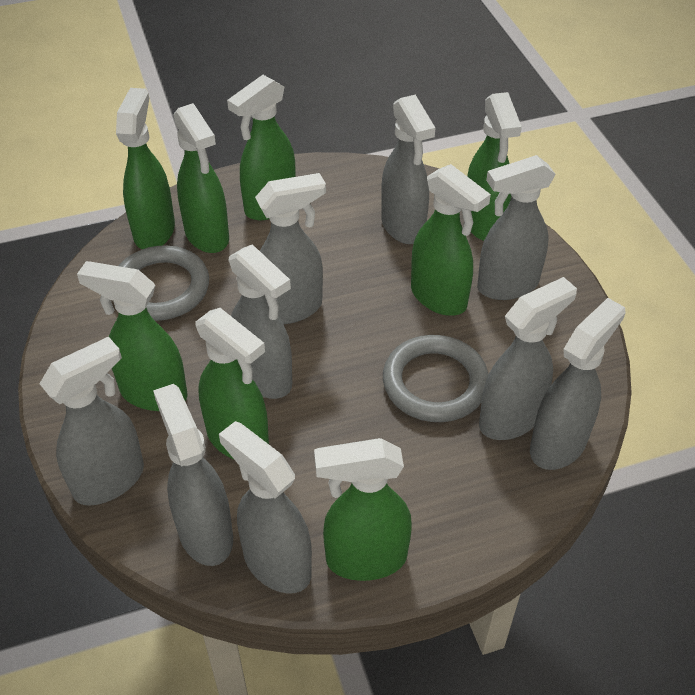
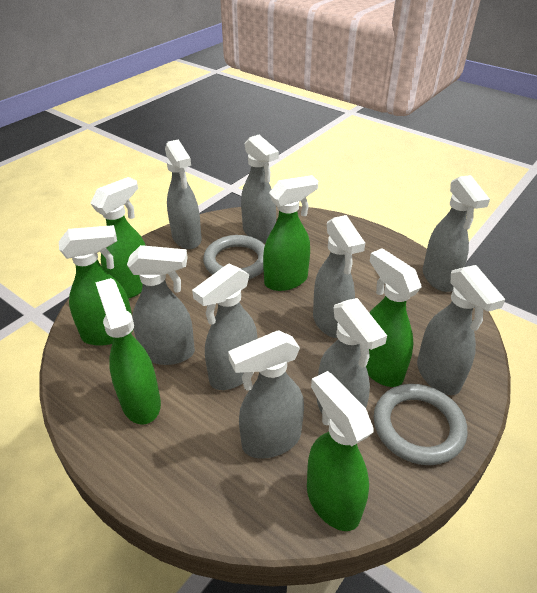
green spray bottle: 8 -> 6

